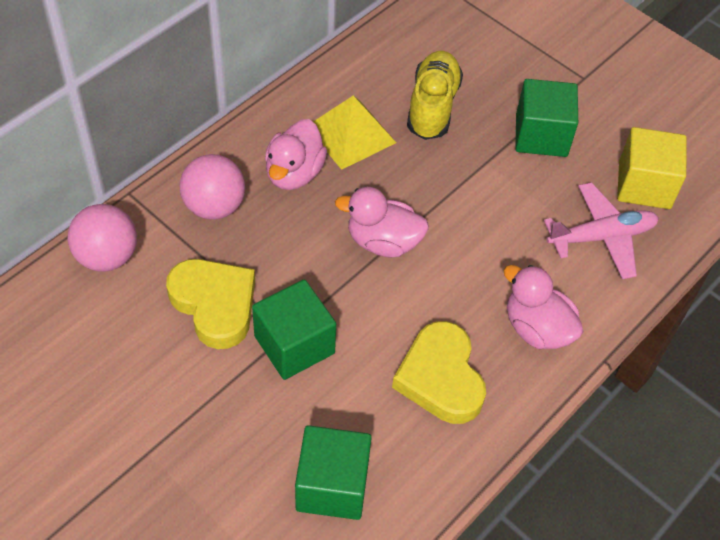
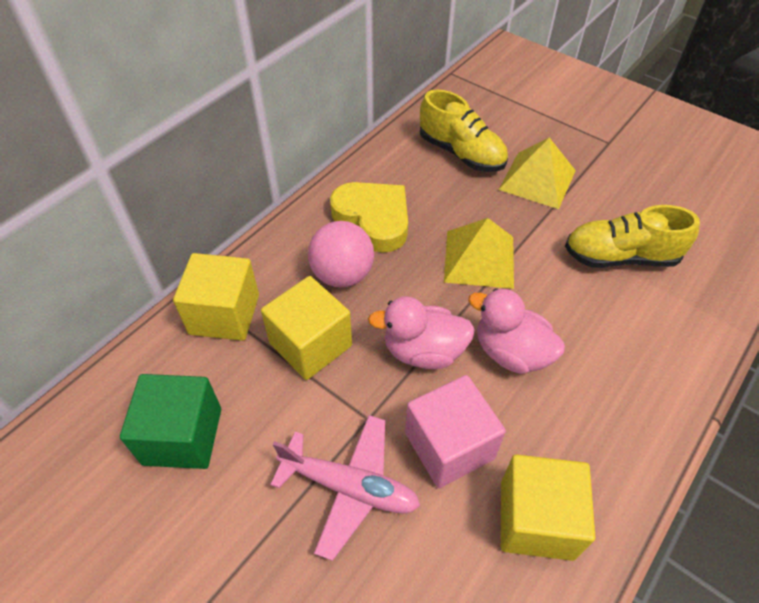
green cube: 3 -> 1
pink ball: 2 -> 1
pink cube: 0 -> 1
pink duck: 3 -> 2
yellow cube: 1 -> 3
yellow heart: 2 -> 1
yellow pyramid: 1 -> 2
yellow shoe: 1 -> 2

